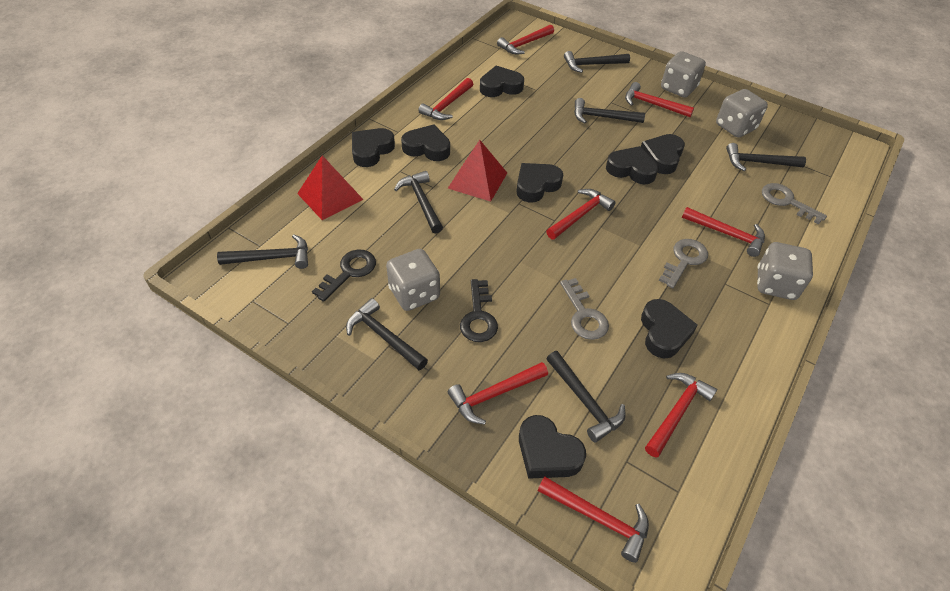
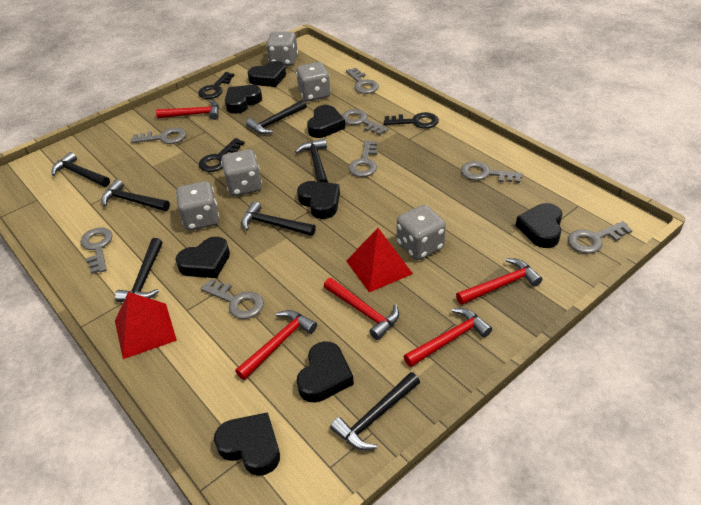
black key: 2 -> 3
grey dice: 4 -> 5
grey key: 3 -> 8
red hammer: 8 -> 5

